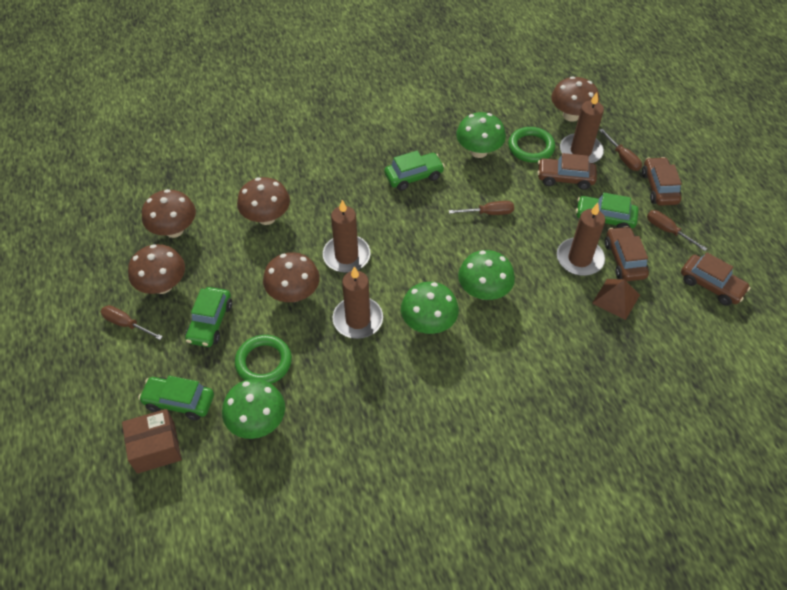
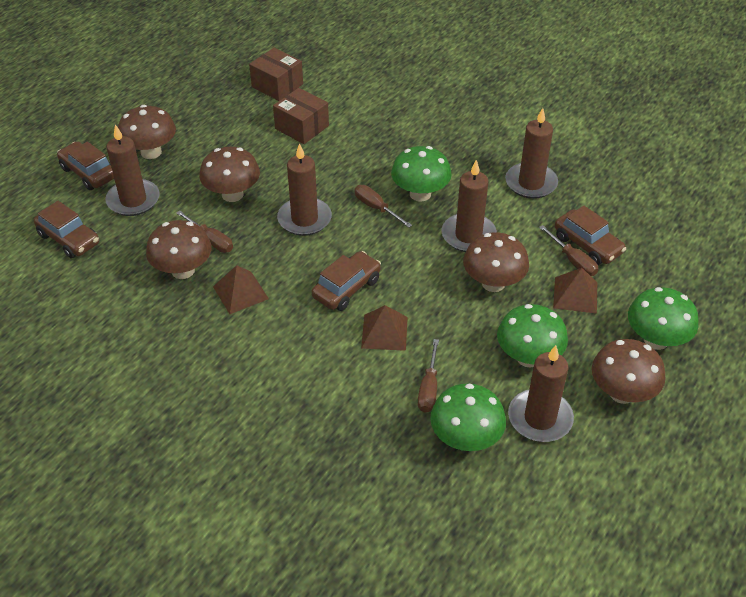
brown box: 1 -> 2
brown candle: 4 -> 5
brown pyramid: 1 -> 3
green car: 4 -> 0
green ring: 2 -> 0

